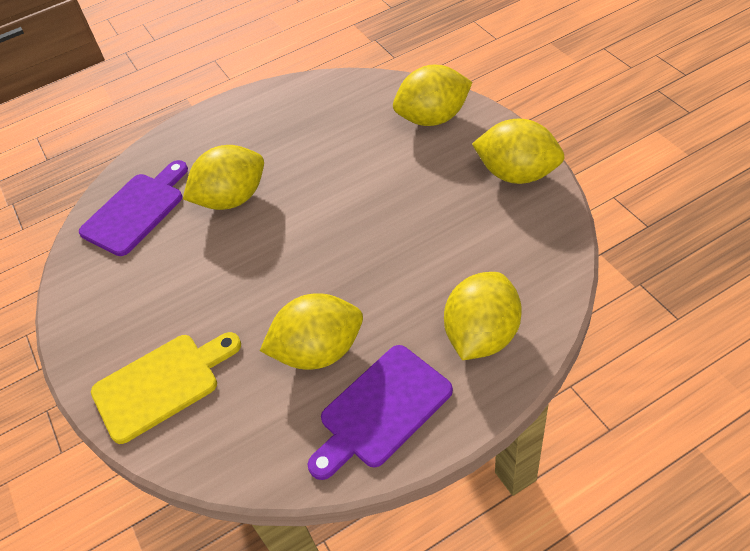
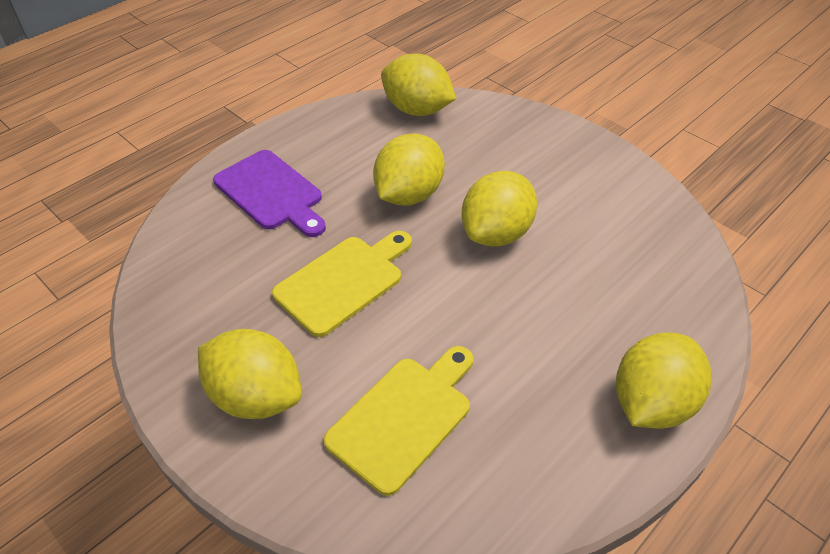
purple cutting board: 2 -> 1
yellow cutting board: 1 -> 2

